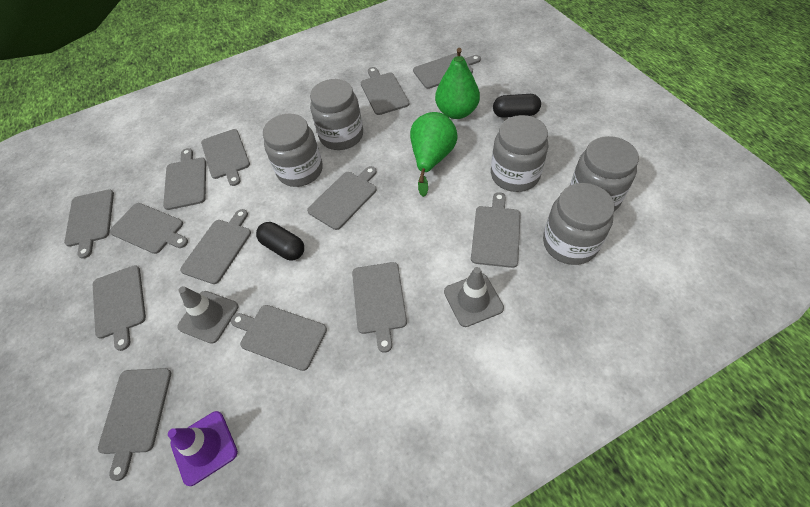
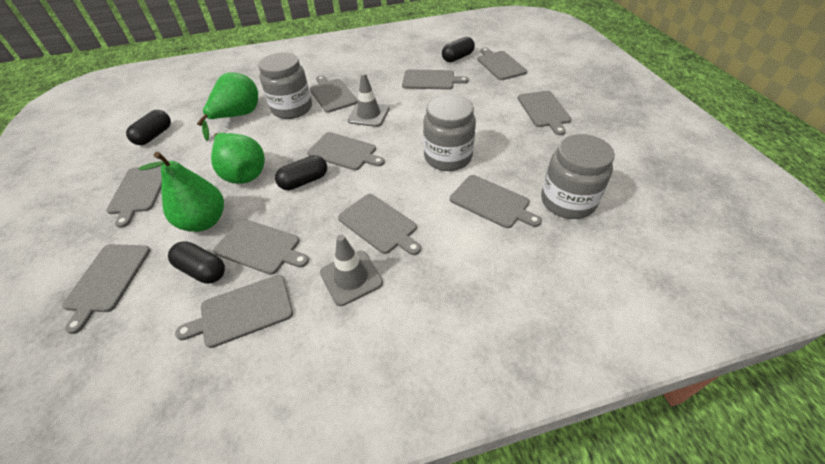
black capsule: 2 -> 4
green pear: 2 -> 3
grey cutting board: 13 -> 11
grey jar: 5 -> 3
purple traffic cone: 1 -> 0

